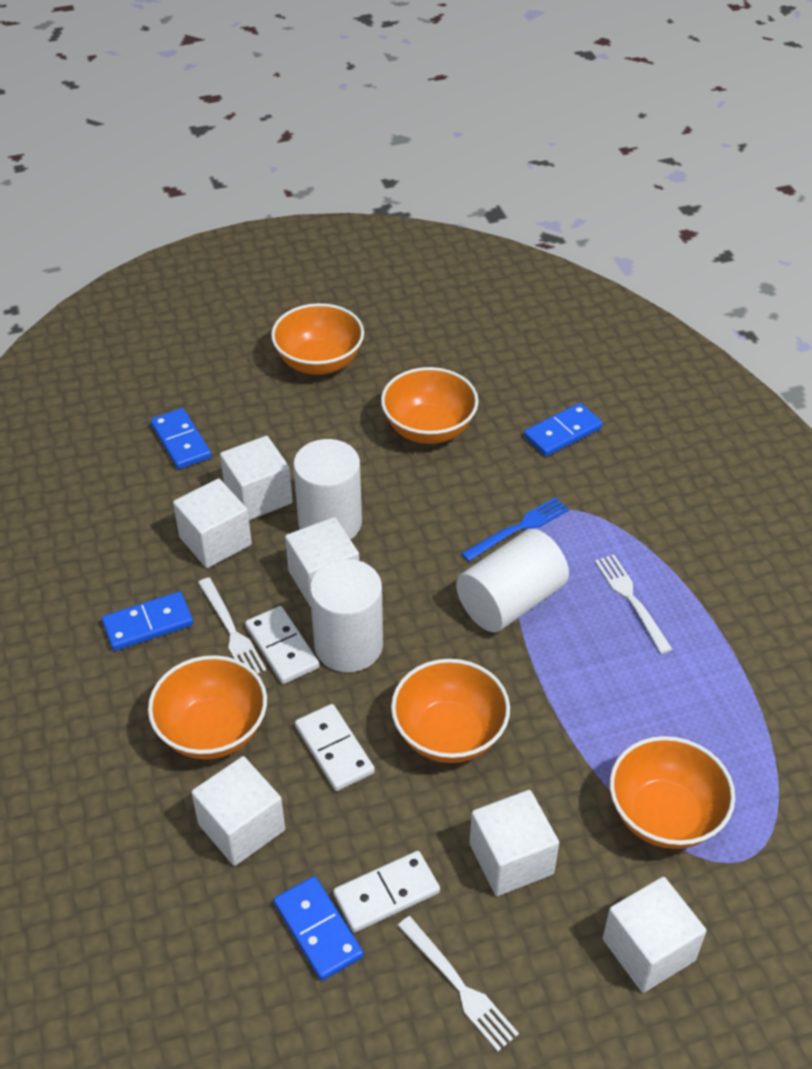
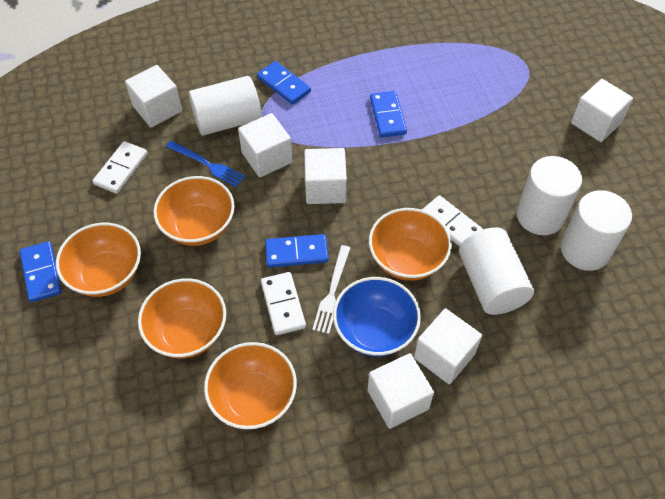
blue bowl: 0 -> 1
white cylinder: 3 -> 4
white fork: 3 -> 1

